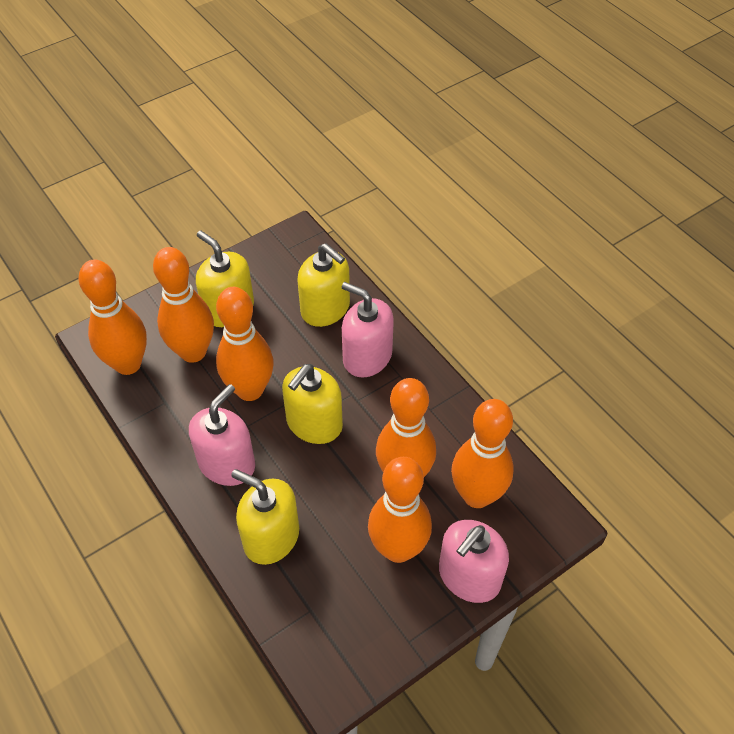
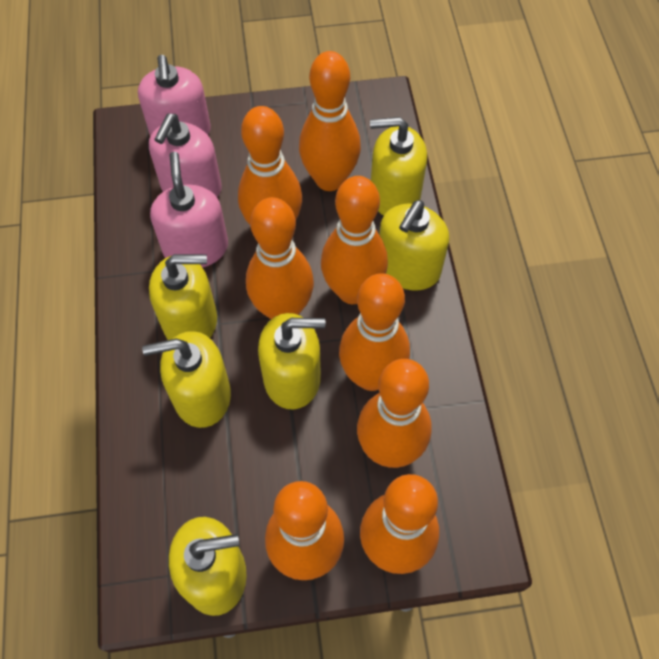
orange bowling pin: 6 -> 8
yellow soap dispenser: 4 -> 6

